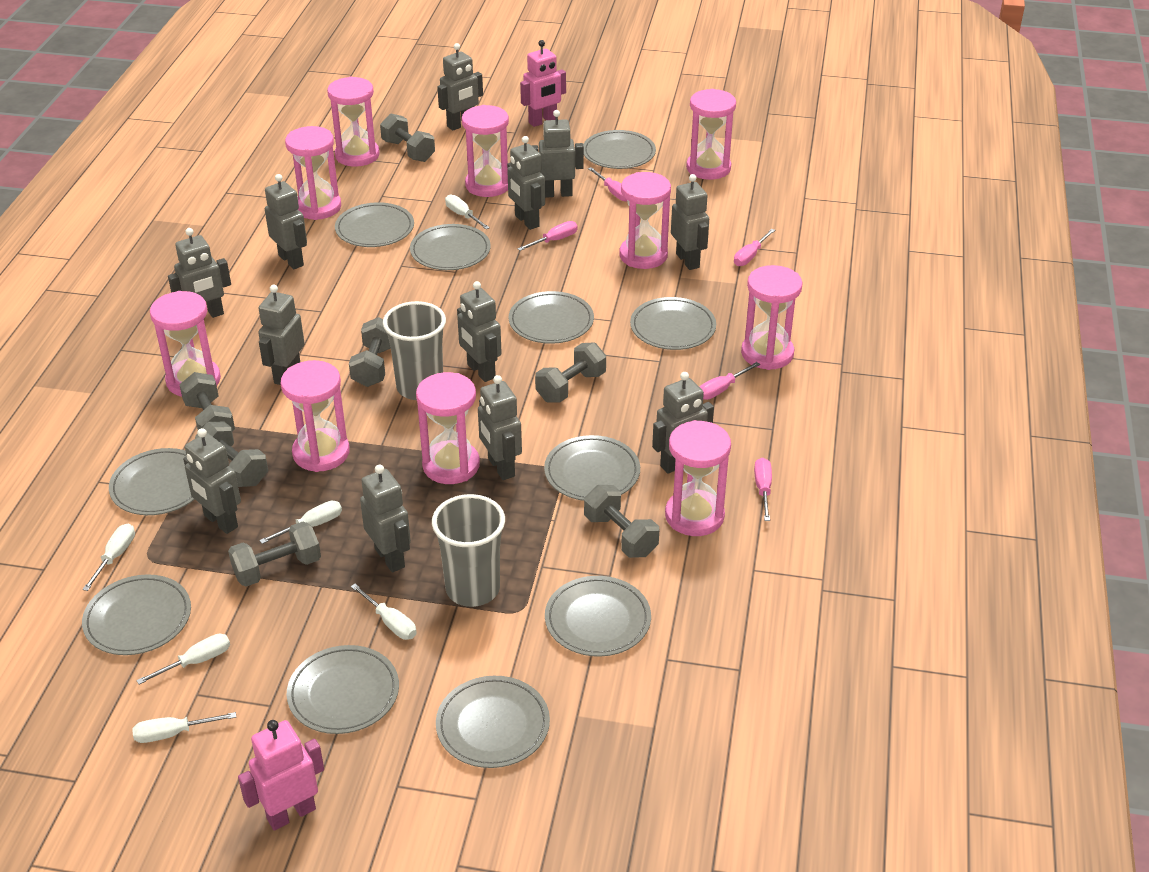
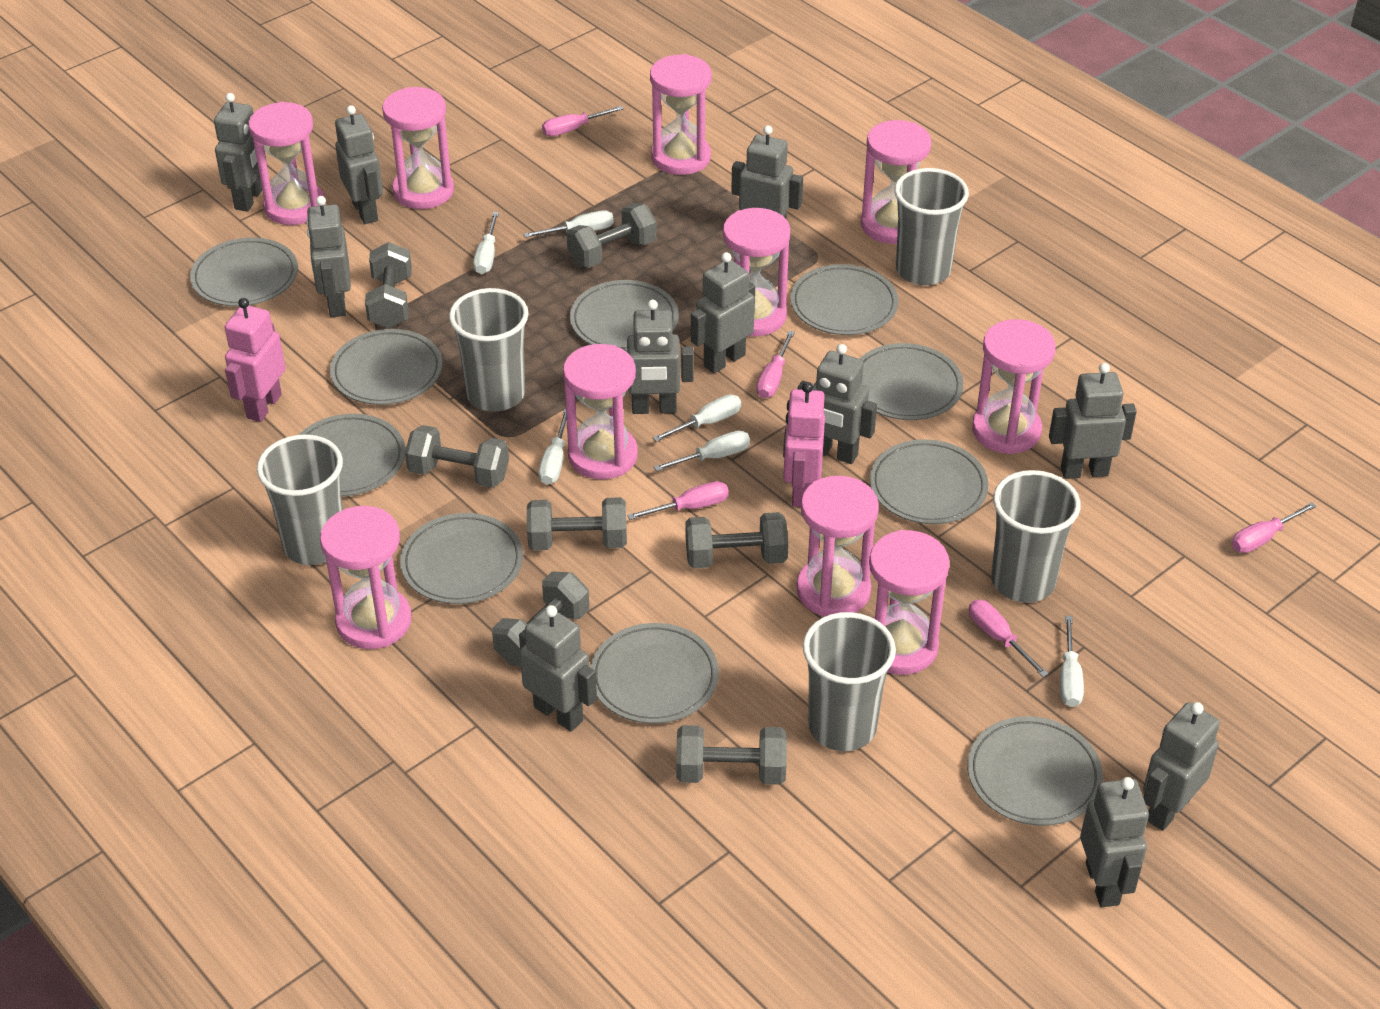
grey cup: 2 -> 5
grey plate: 11 -> 10
grey robot: 12 -> 11

